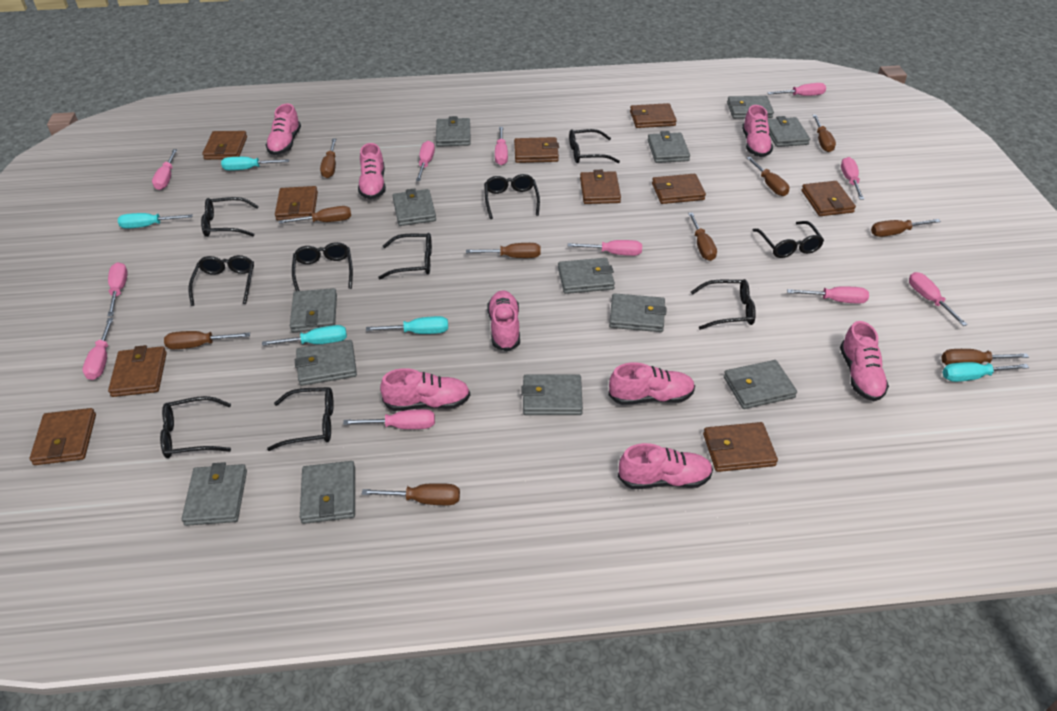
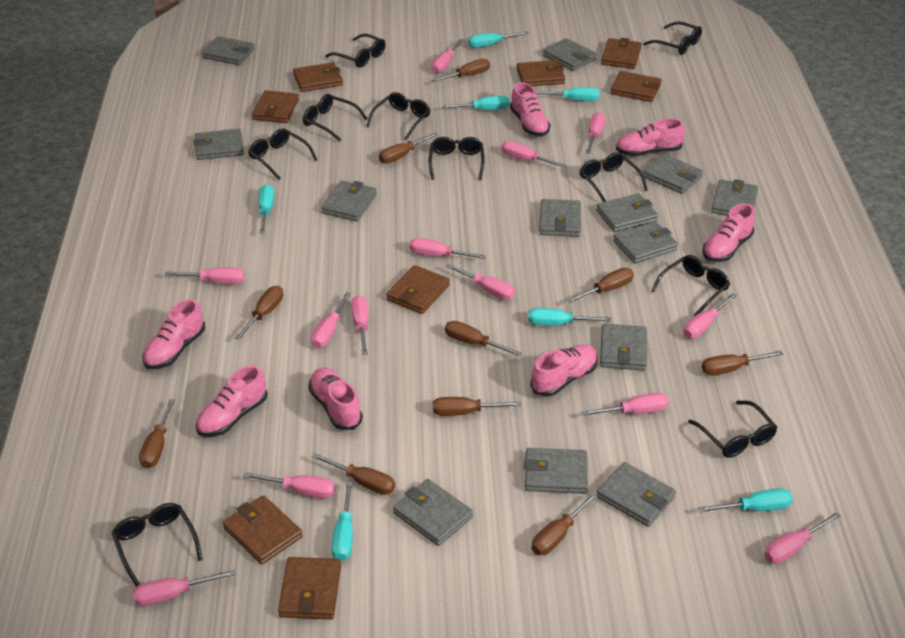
brown wallet: 10 -> 8
pink screwdriver: 11 -> 13
pink shoe: 8 -> 7
turquoise screwdriver: 5 -> 7

